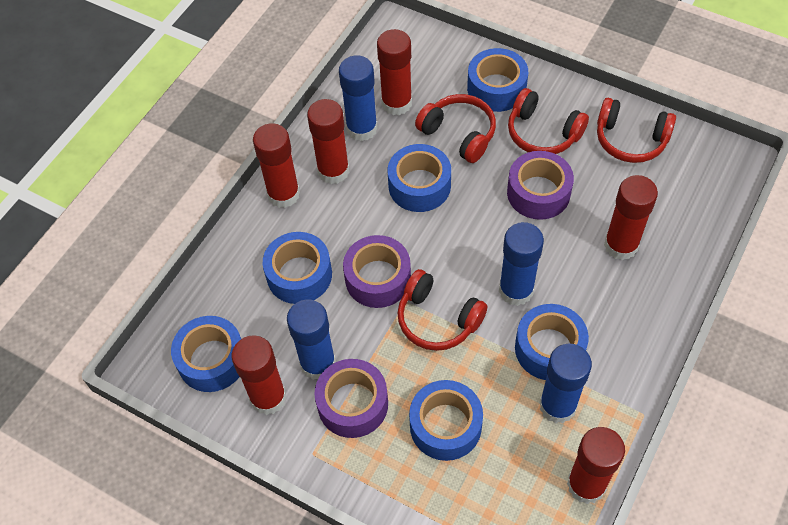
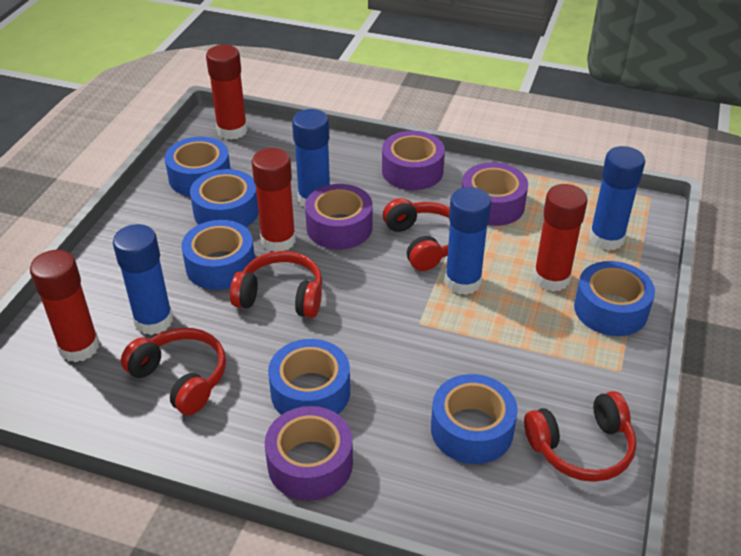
purple tape: 3 -> 4
red glue stick: 6 -> 4

